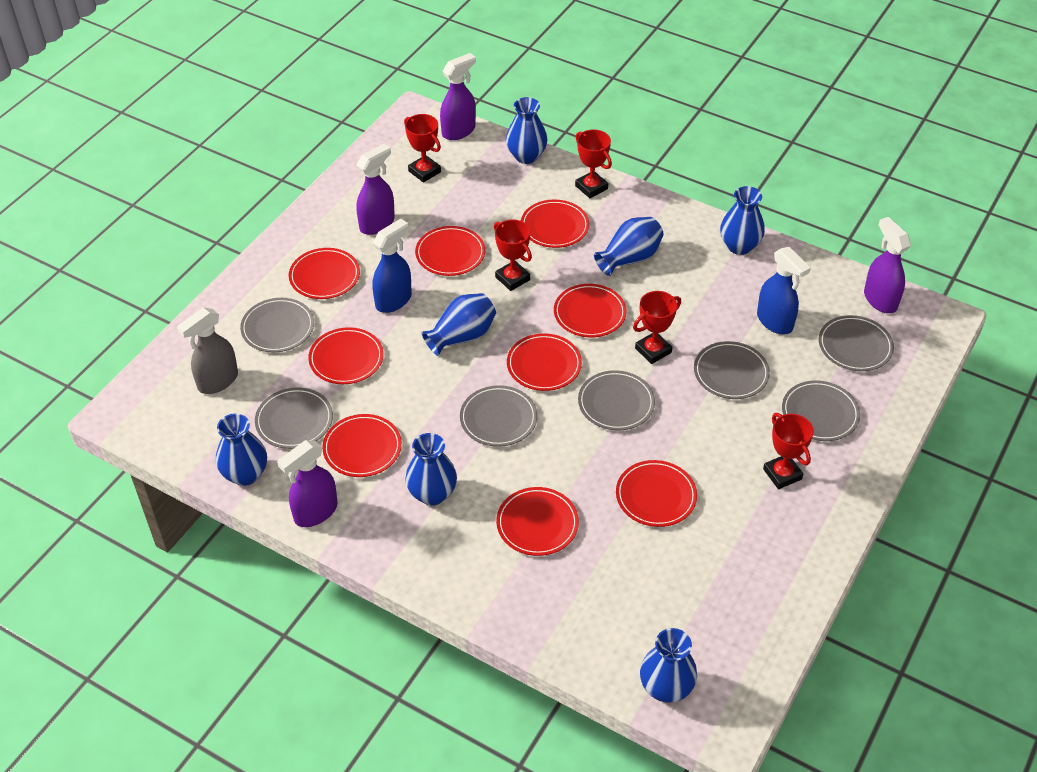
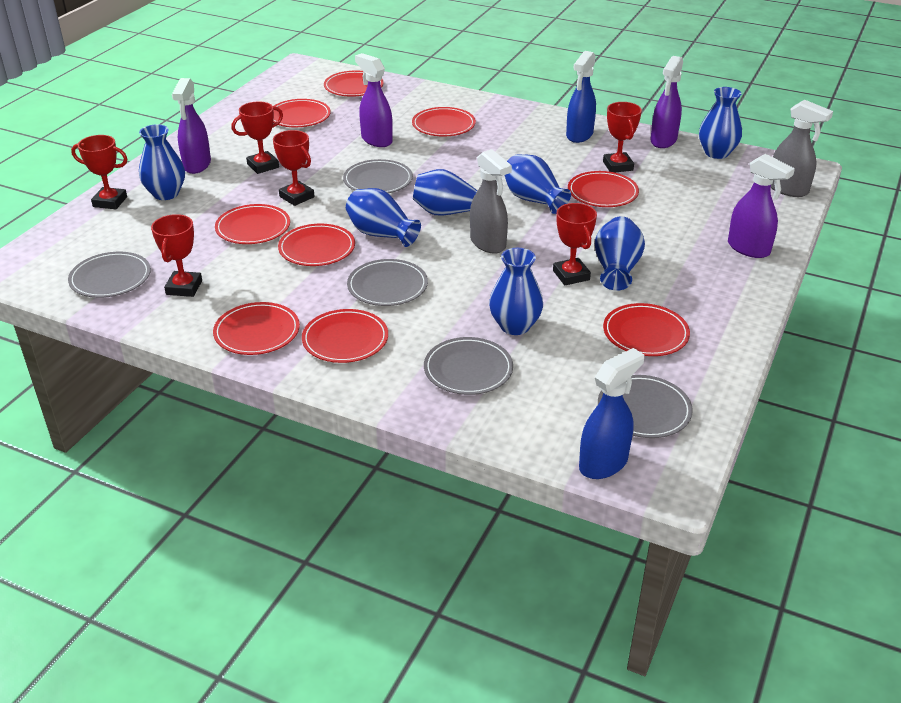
grey plate: 7 -> 5
grey spray bottle: 1 -> 2
red trophy: 5 -> 6

